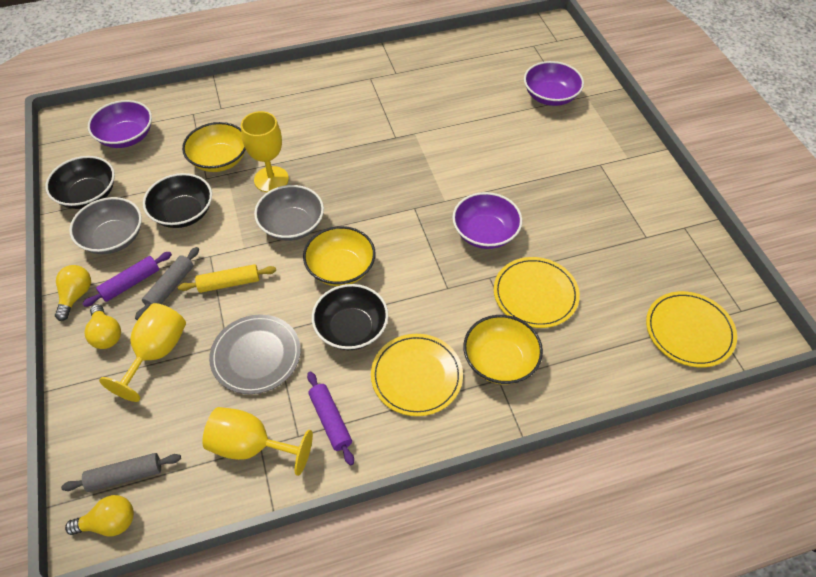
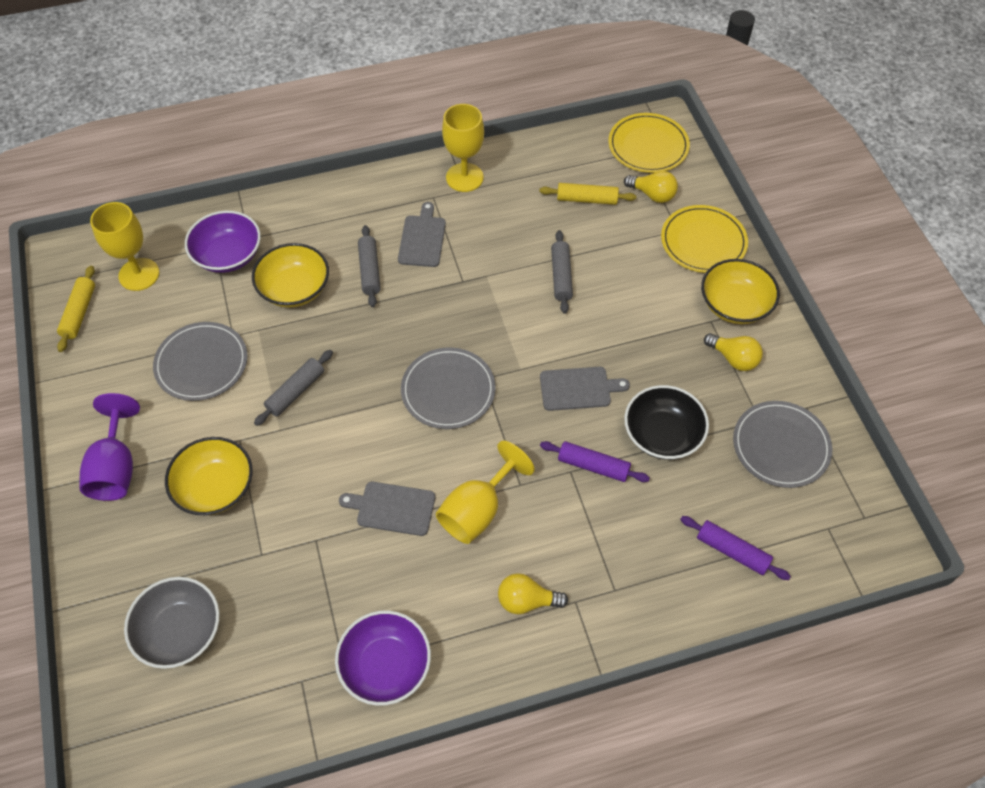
black bowl: 3 -> 1
grey bowl: 2 -> 1
grey cutting board: 0 -> 3
grey plate: 1 -> 3
grey rolling pin: 2 -> 3
purple bowl: 3 -> 2
purple goblet: 0 -> 1
yellow plate: 3 -> 2
yellow rolling pin: 1 -> 2

